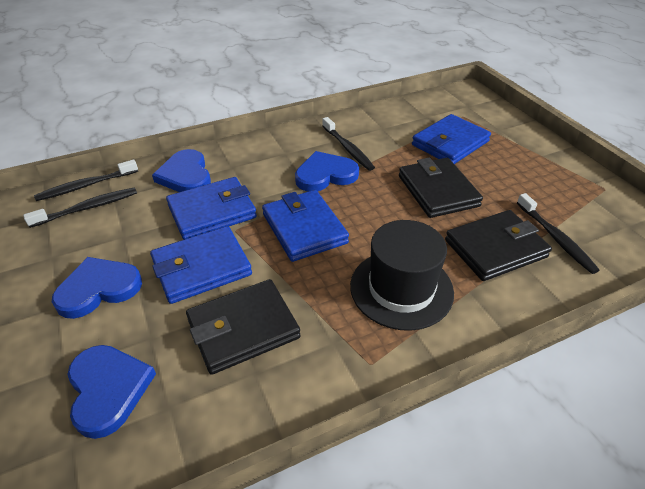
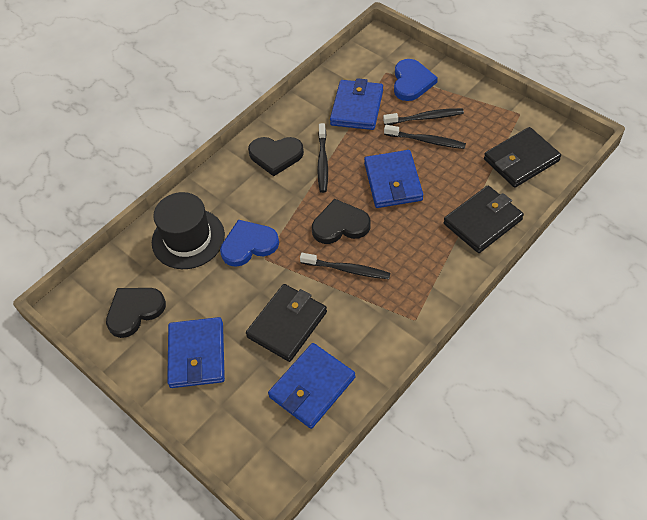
black heart: 0 -> 3
blue heart: 4 -> 2

